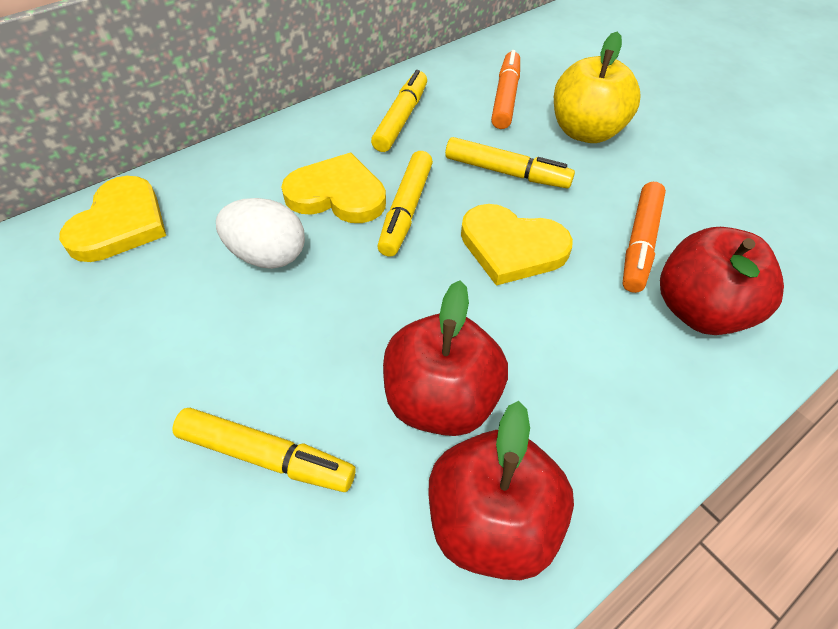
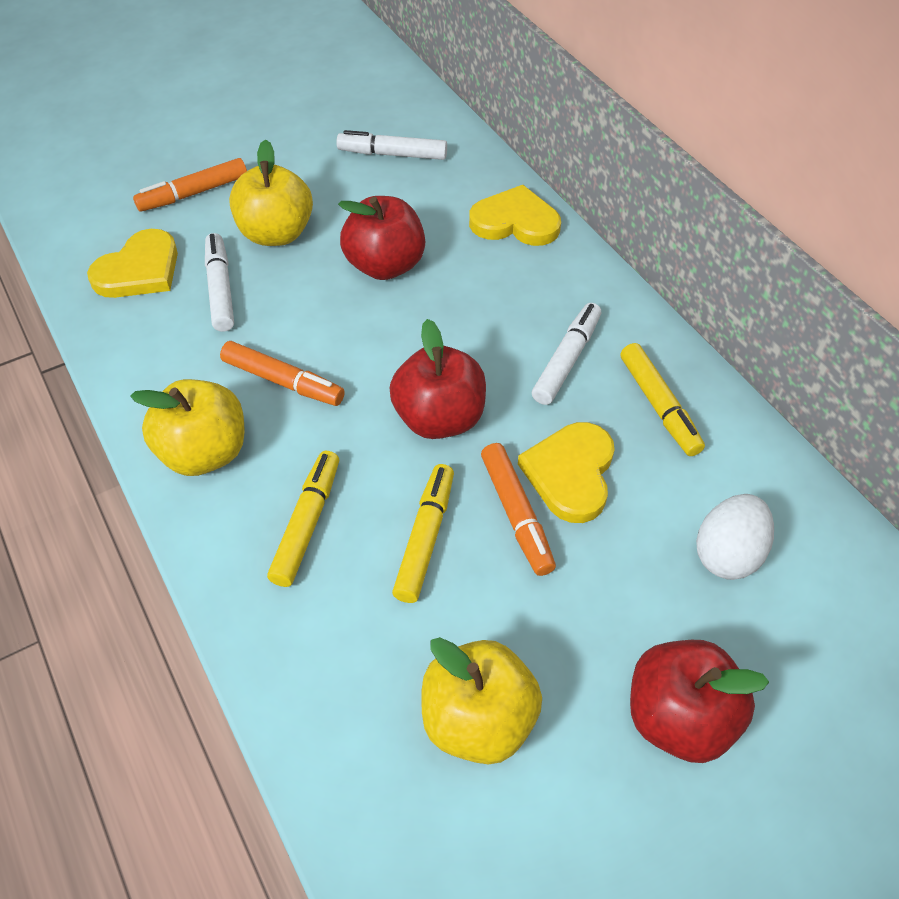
orange marker: 2 -> 3
white marker: 0 -> 3
yellow apple: 1 -> 3
yellow marker: 4 -> 3

